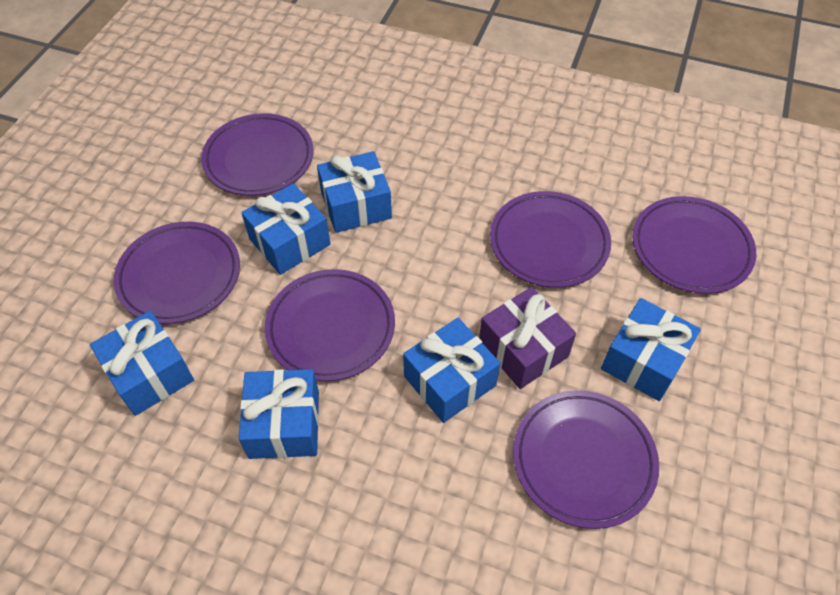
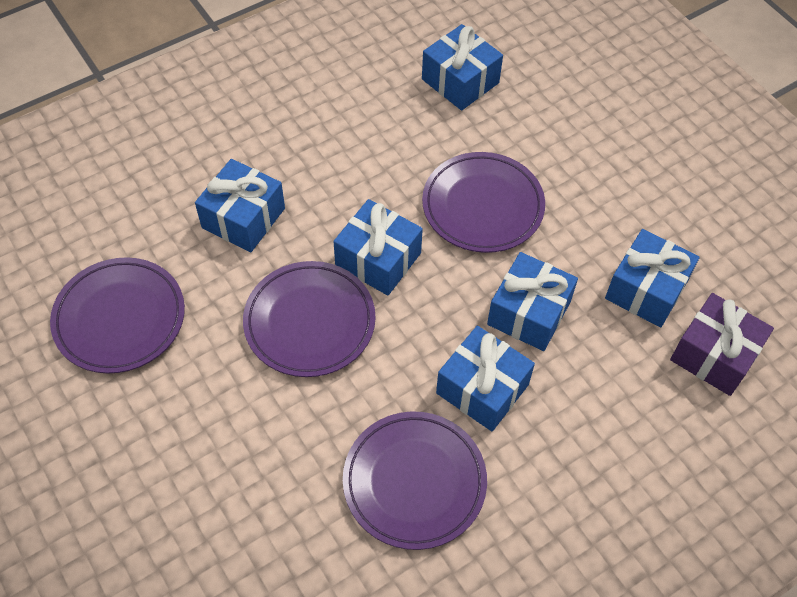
purple plate: 6 -> 4

